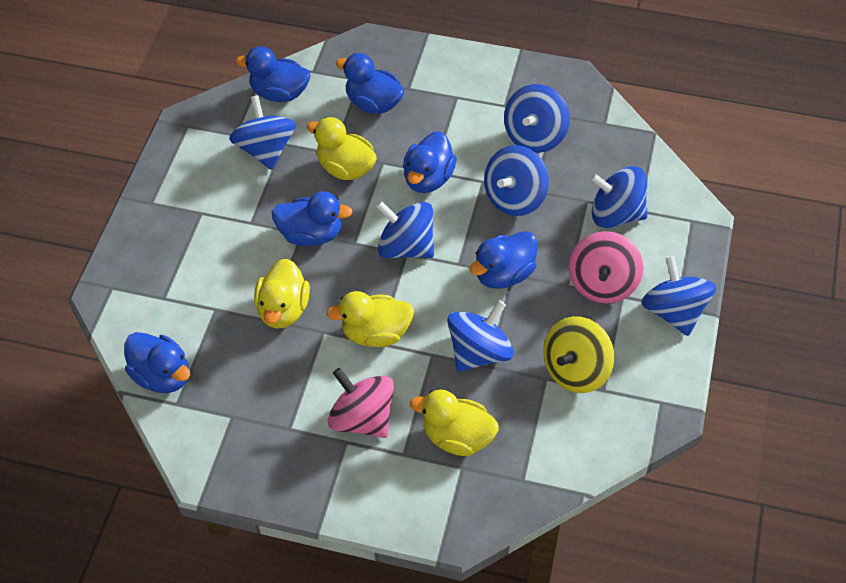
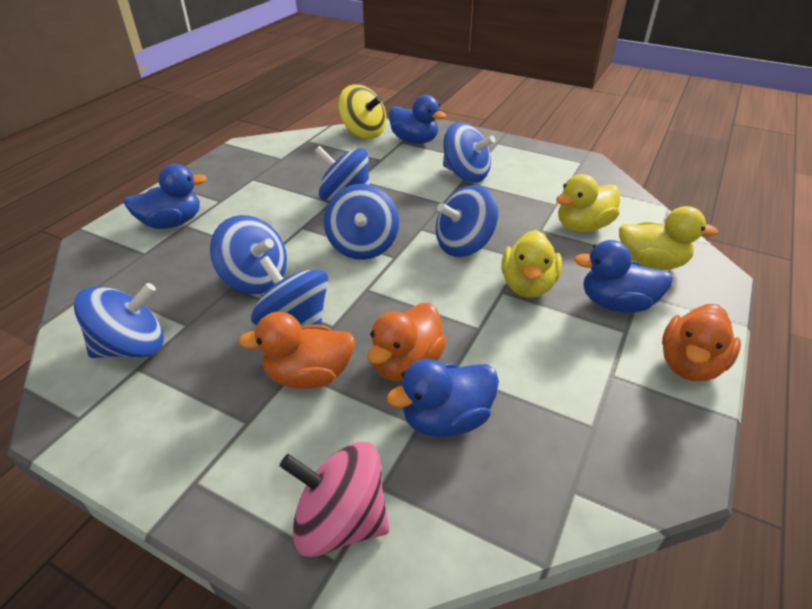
blue duck: 6 -> 4
orange duck: 0 -> 3
pink spinning top: 2 -> 1
yellow duck: 4 -> 3

